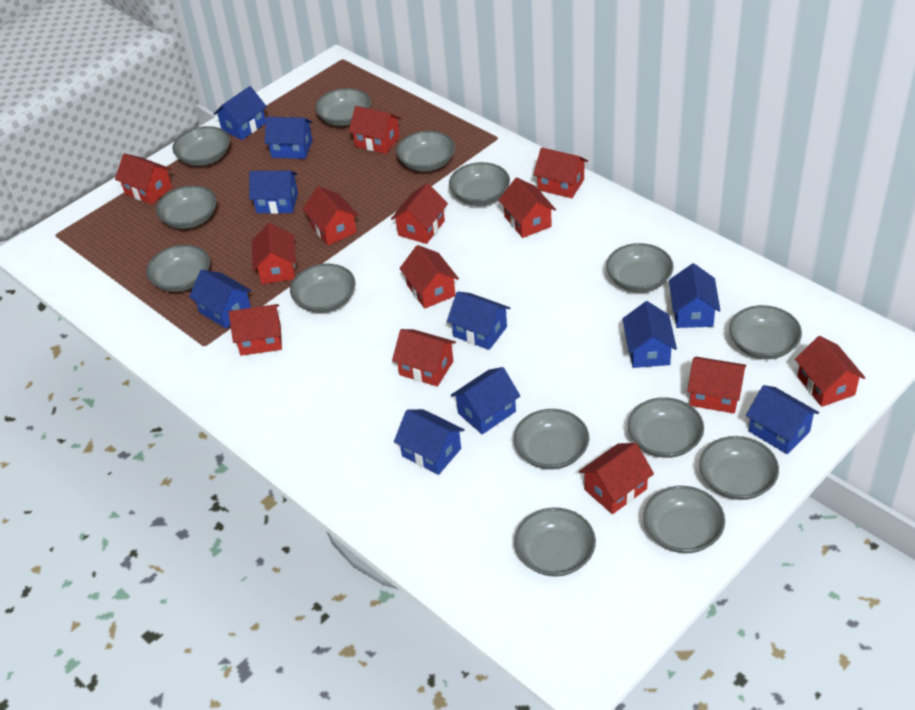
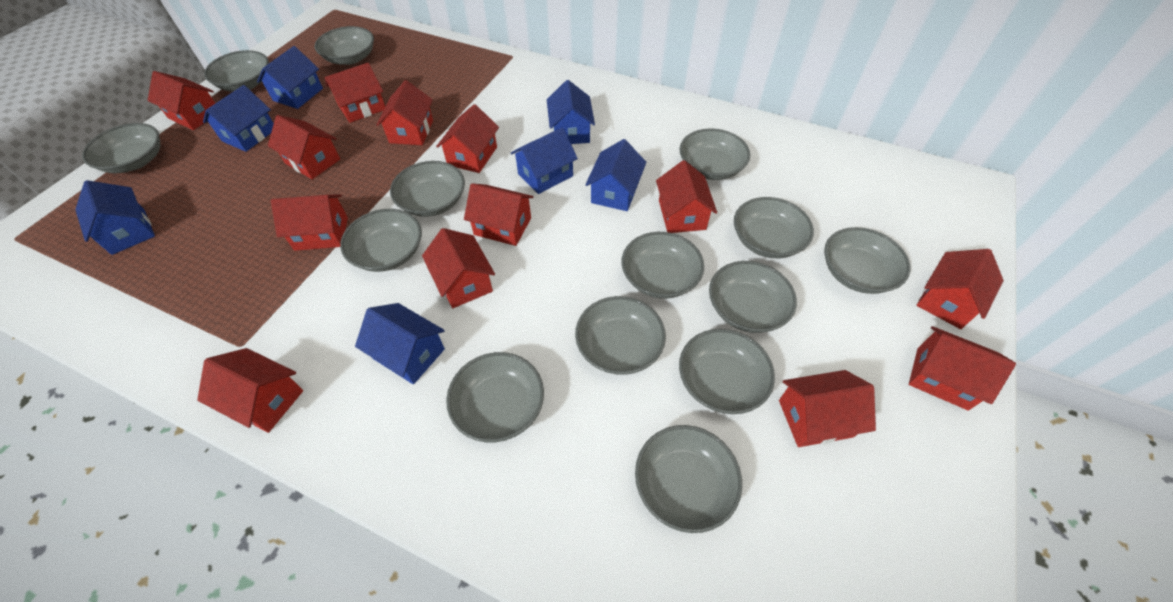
blue house: 10 -> 7

